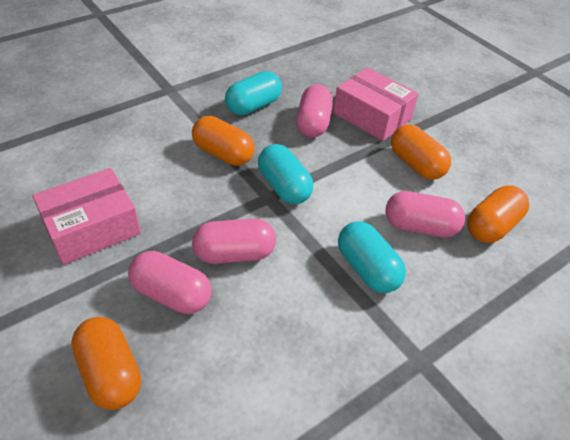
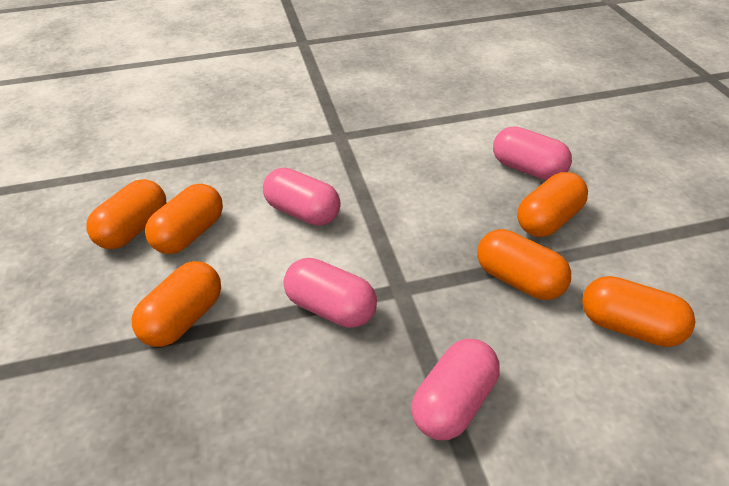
orange capsule: 4 -> 6
pink box: 2 -> 0
turquoise capsule: 3 -> 0

